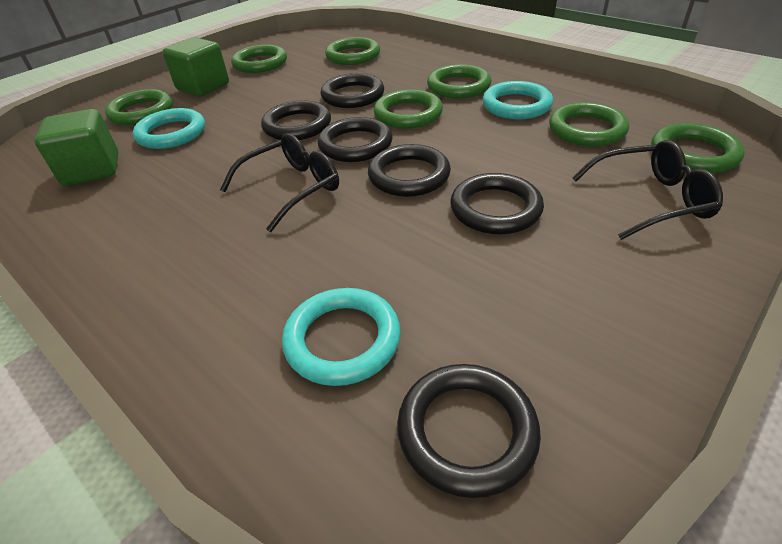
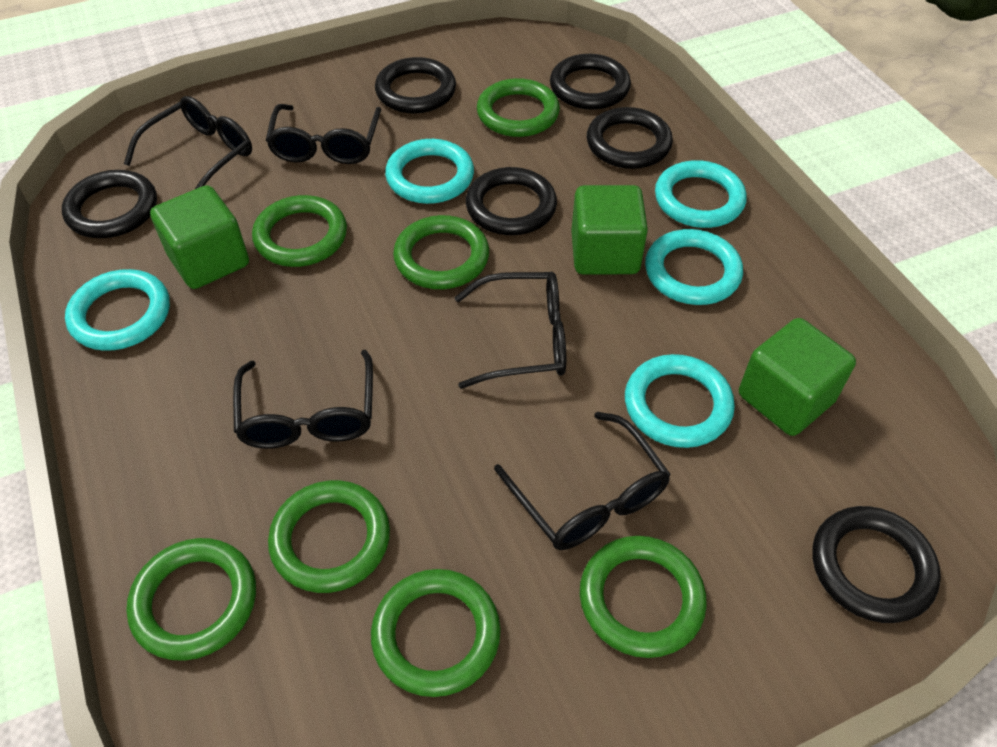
black glasses: 2 -> 5
green cube: 2 -> 3
turquoise ring: 3 -> 5

